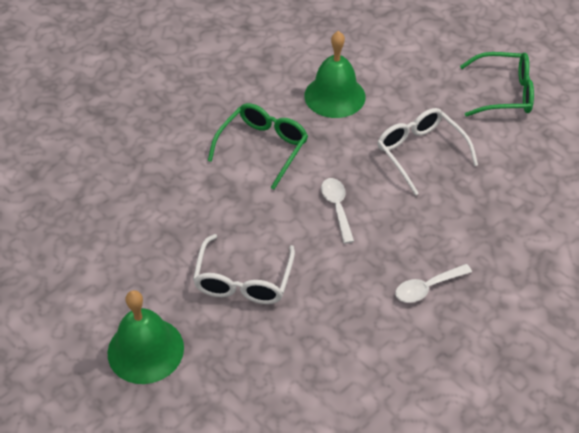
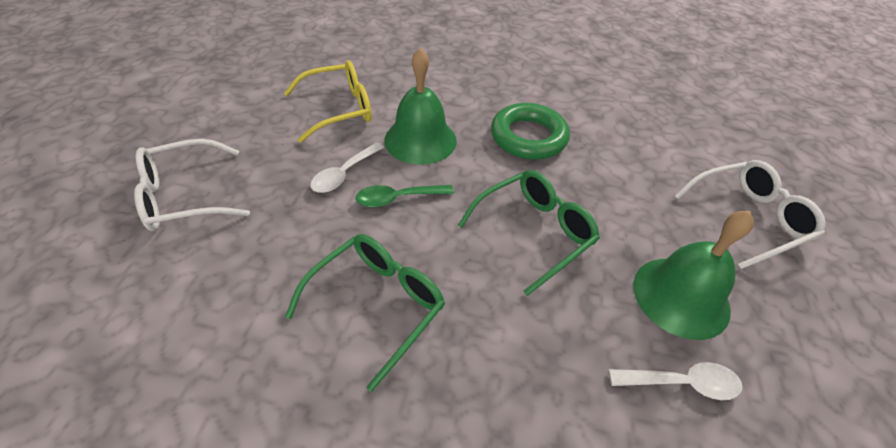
green ring: 0 -> 1
green spoon: 0 -> 1
yellow glasses: 0 -> 1

